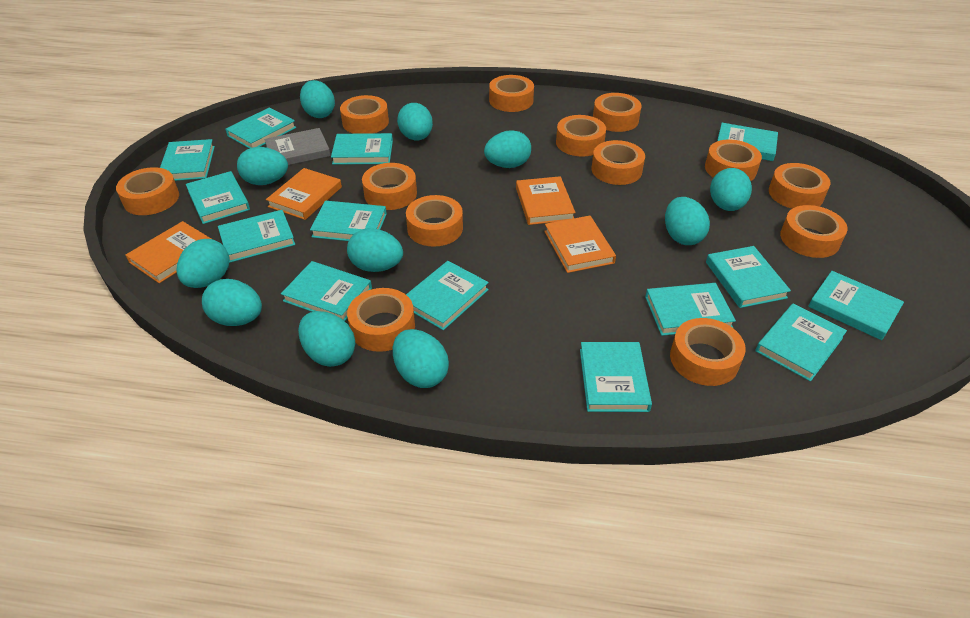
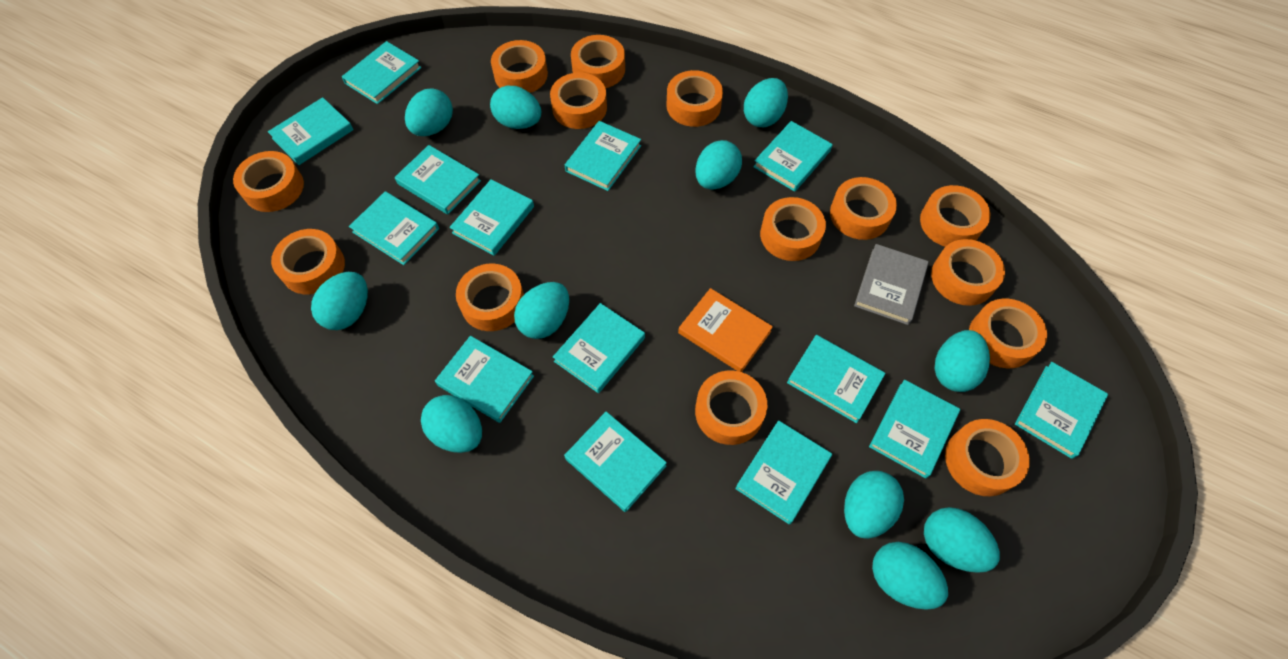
orange book: 4 -> 1
orange tape: 13 -> 14

